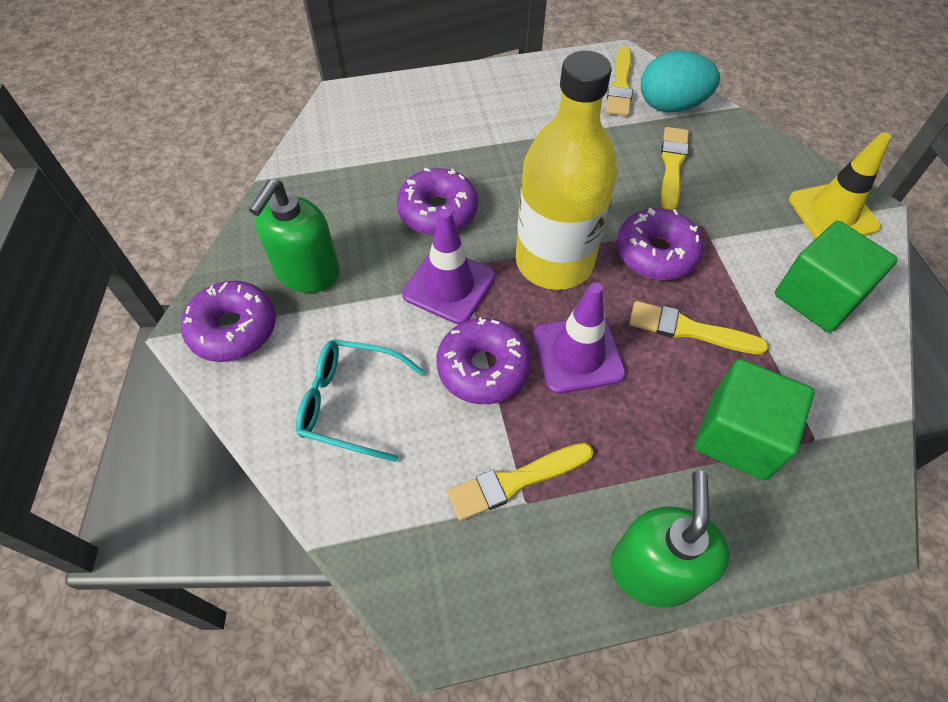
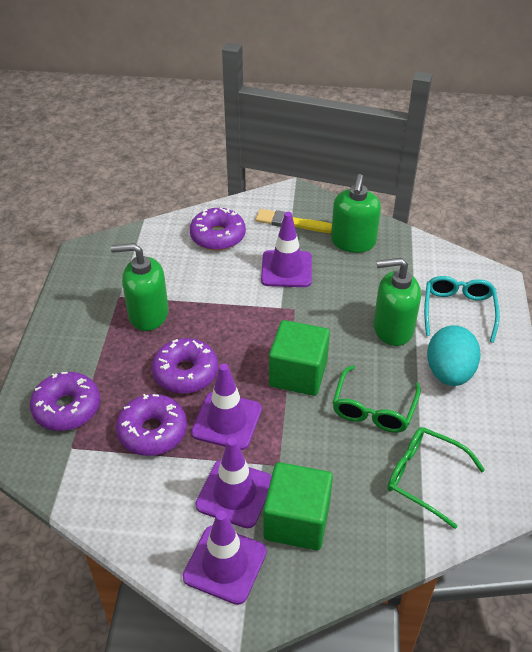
green glasses: 0 -> 2
green soap dispenser: 2 -> 3
purple traffic cone: 2 -> 4
yellow bottle: 1 -> 0
yellow brush: 4 -> 1
yellow traffic cone: 1 -> 0

